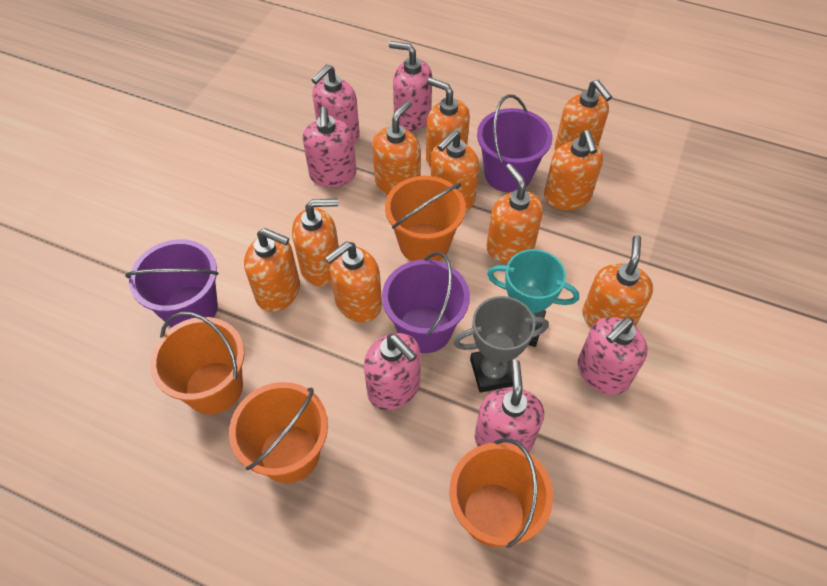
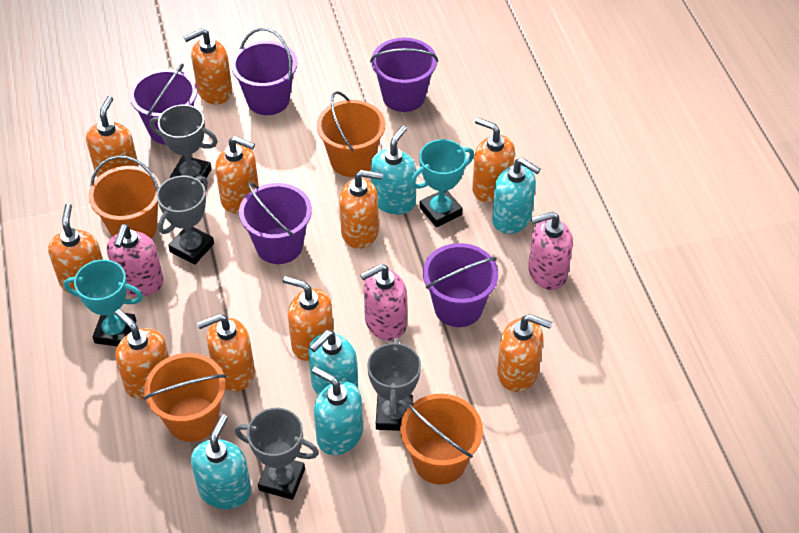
grey trophy: 1 -> 4
pink soap dispenser: 6 -> 3
purple bucket: 3 -> 5
turquoise soap dispenser: 0 -> 5
turquoise trophy: 1 -> 2

